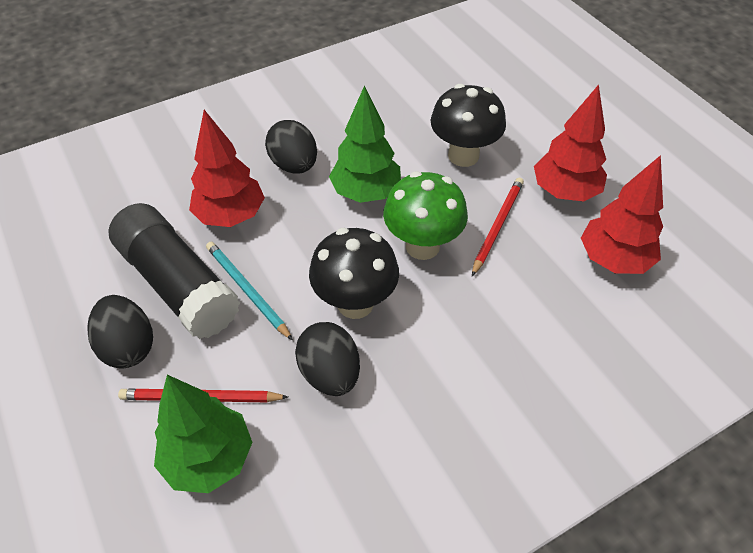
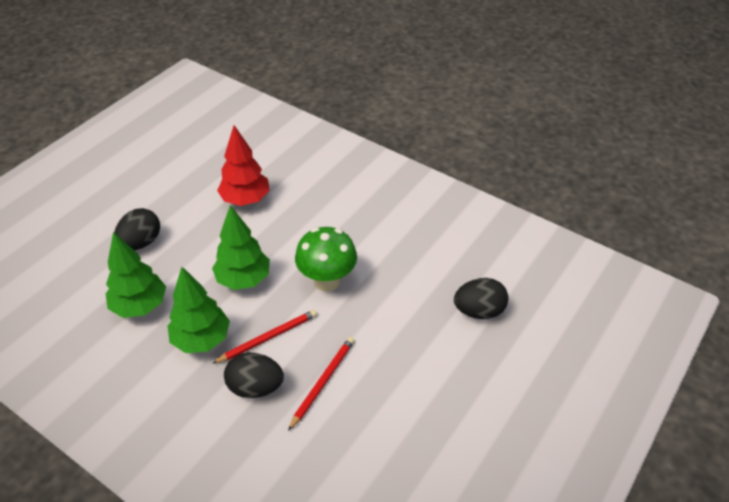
black glue stick: 1 -> 0
black mushroom: 2 -> 0
green tree: 2 -> 3
red tree: 3 -> 1
turquoise pencil: 1 -> 0

